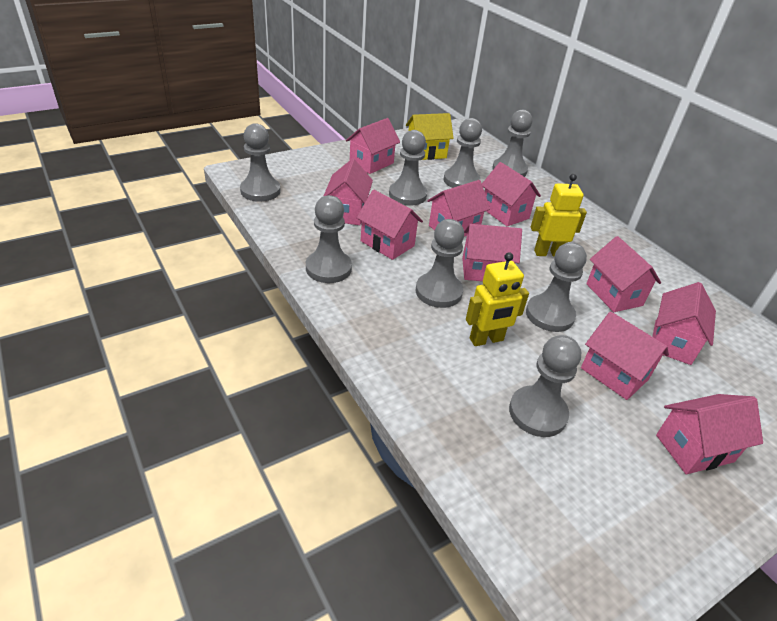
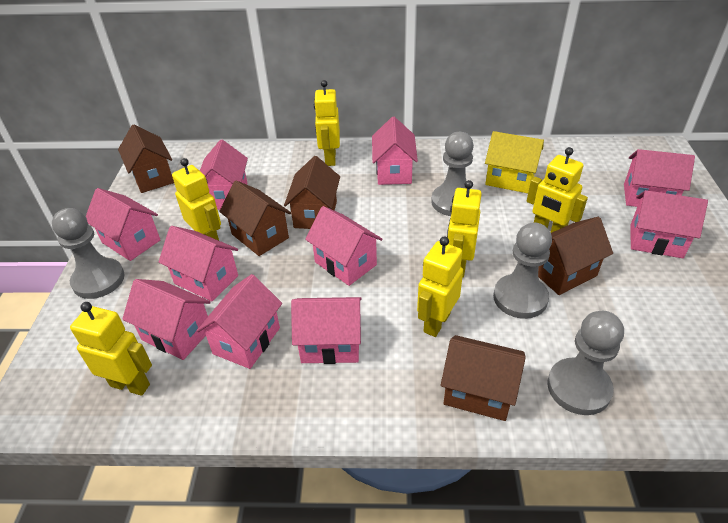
brown house: 0 -> 5
grey pawn: 8 -> 4
yellow robot: 2 -> 6

